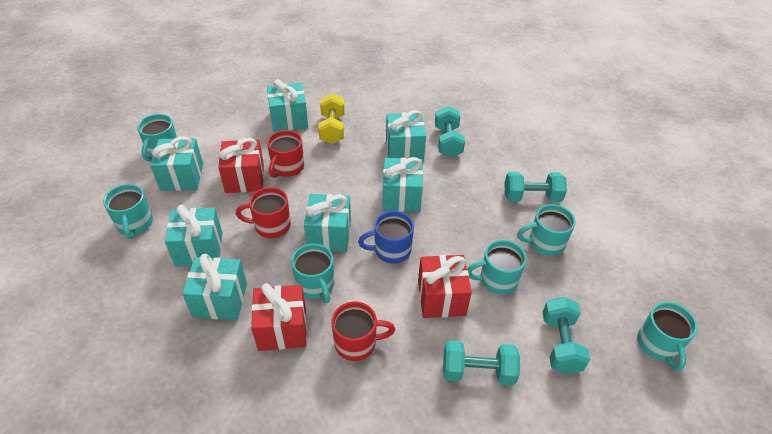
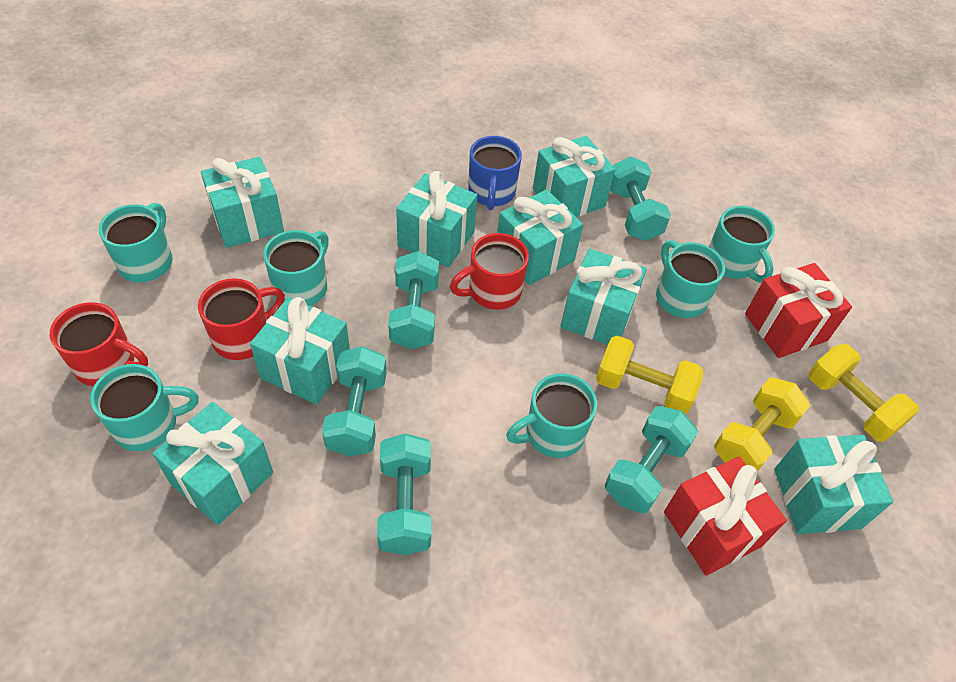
red gift: 3 -> 2
turquoise dumbbell: 4 -> 5
turquoise gift: 7 -> 8
yellow dumbbell: 1 -> 3

